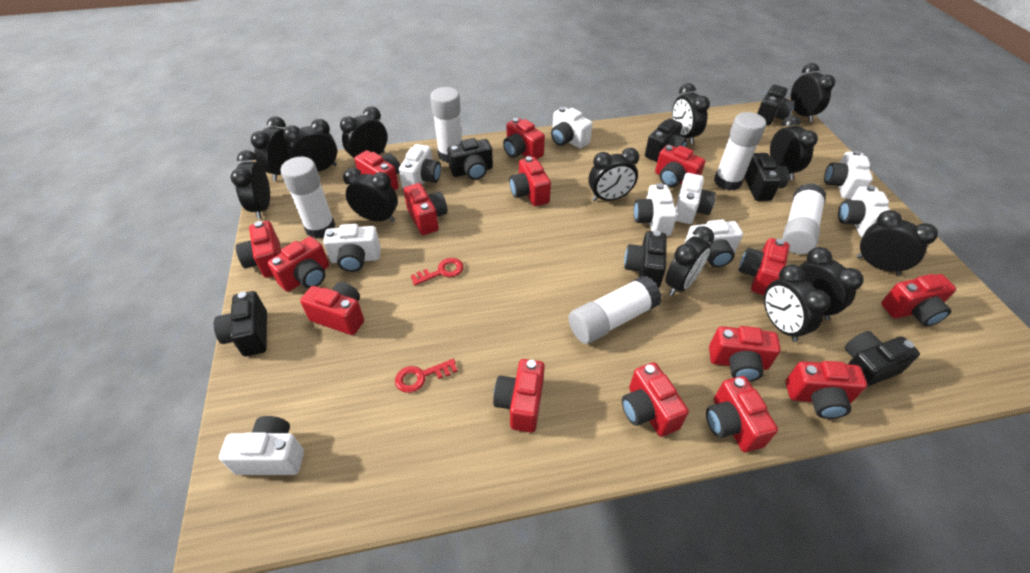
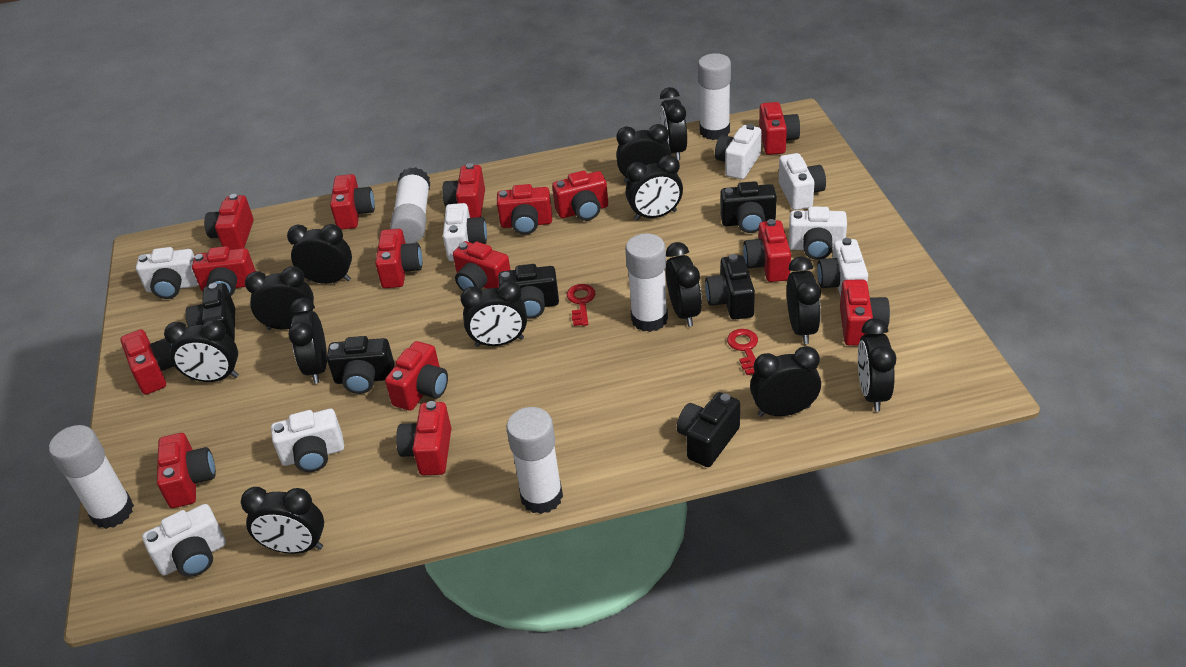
black camera: 7 -> 6
white camera: 9 -> 8

